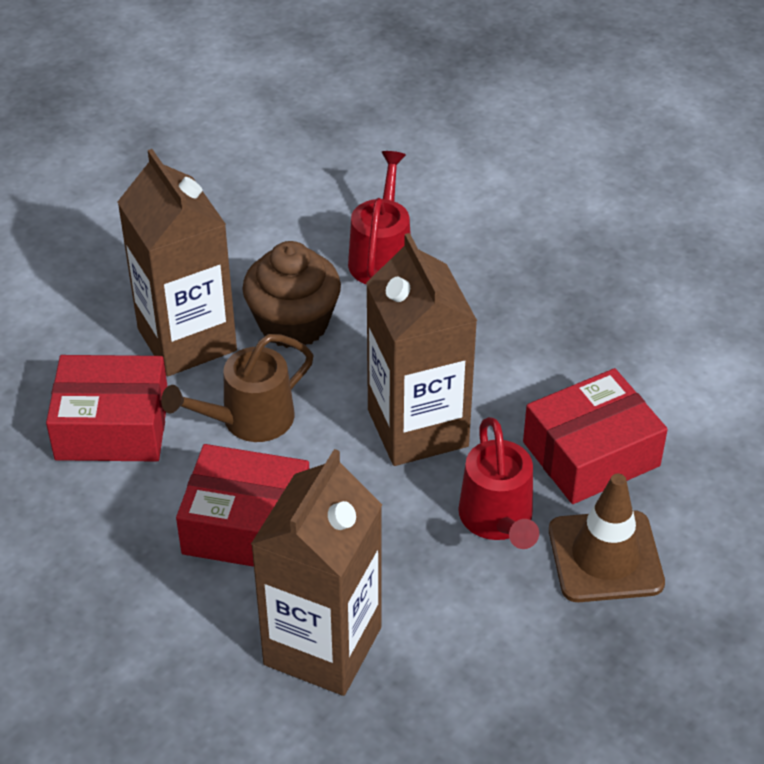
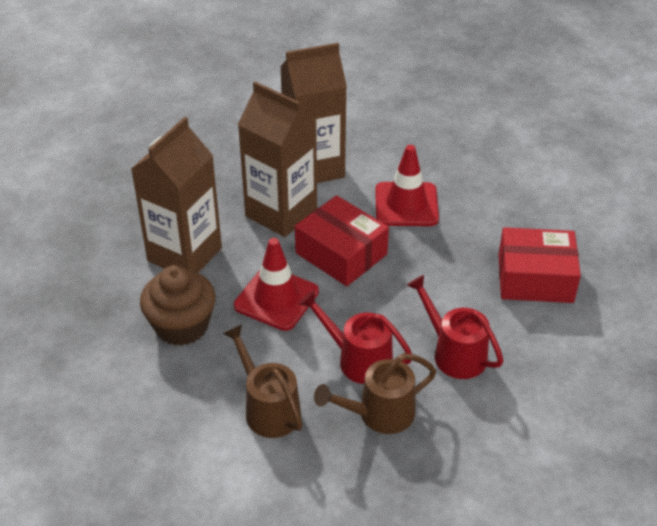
brown traffic cone: 1 -> 0
brown watering can: 1 -> 2
red box: 3 -> 2
red traffic cone: 0 -> 2

